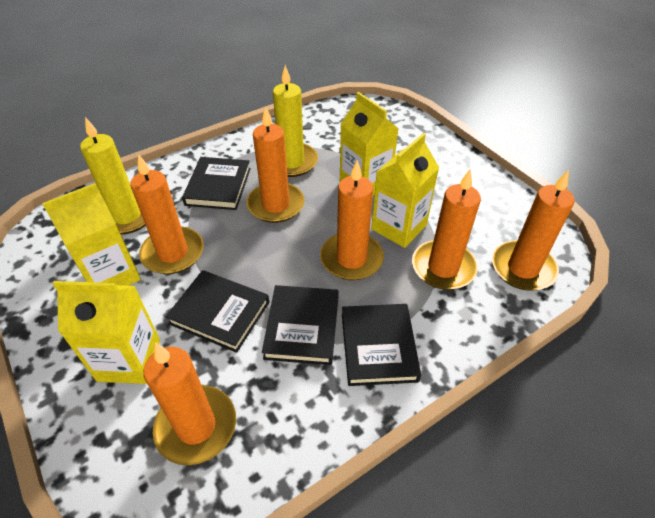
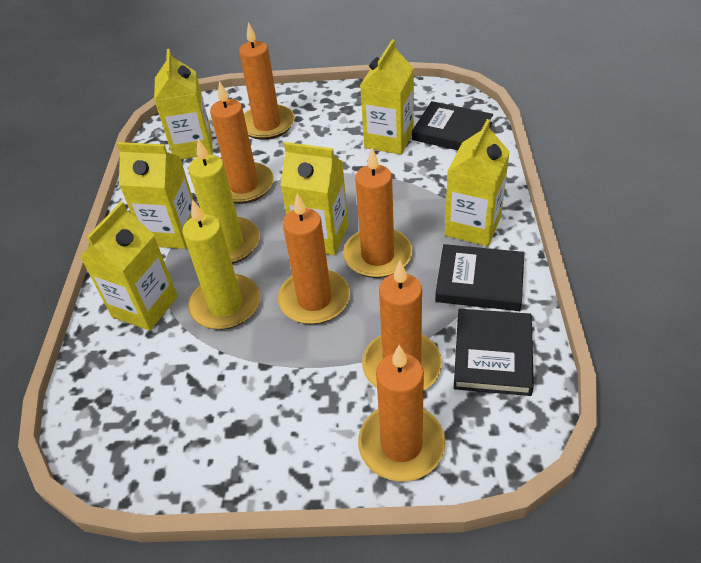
black book: 4 -> 3
yellow carton: 4 -> 6

